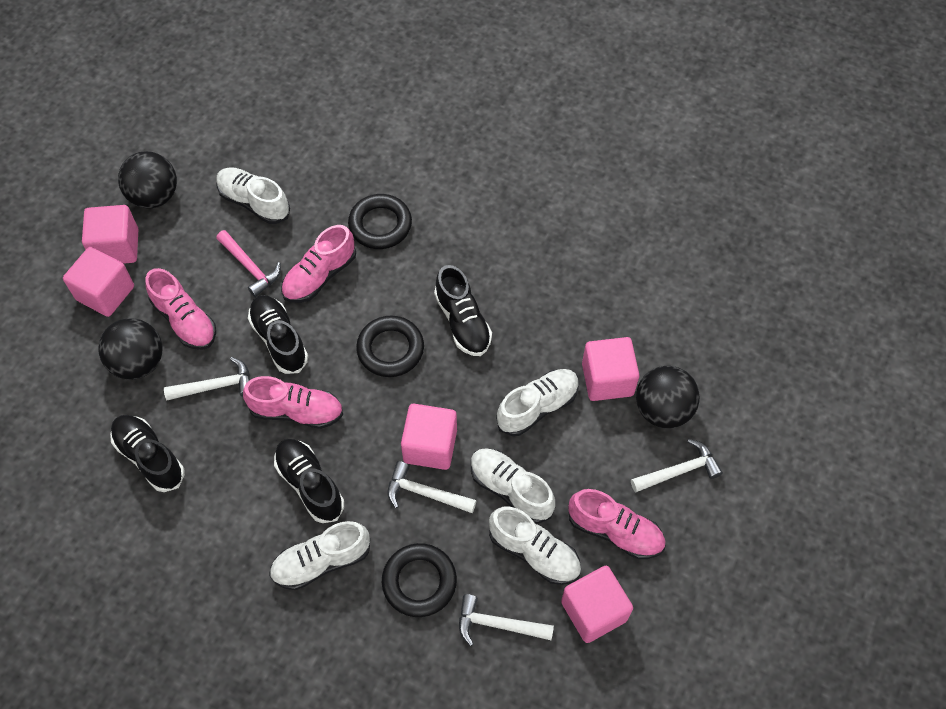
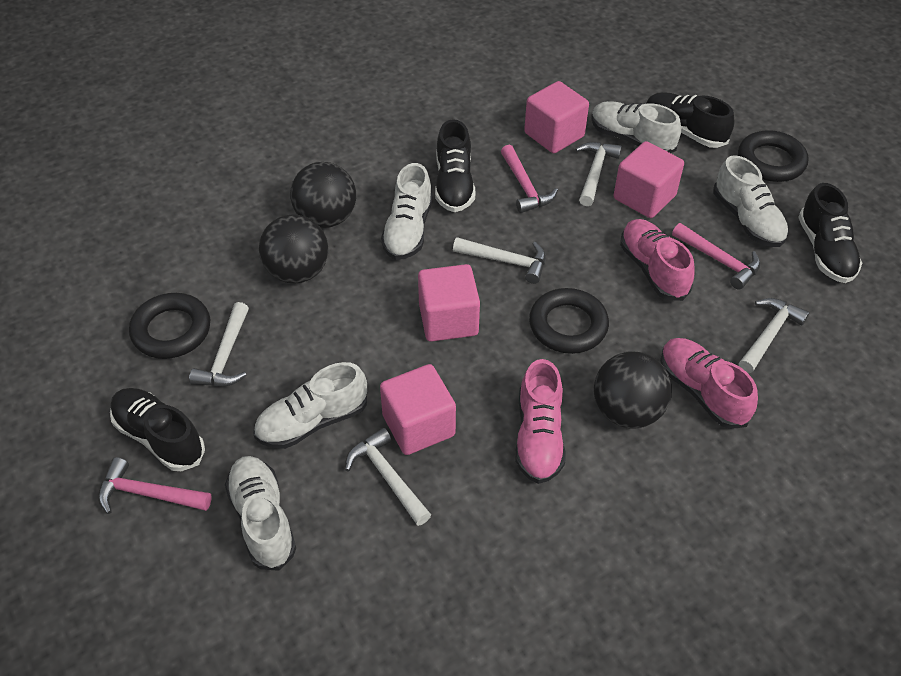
pink cube: 5 -> 4
pink hammer: 1 -> 3
pink shoe: 4 -> 3
white hammer: 4 -> 5

